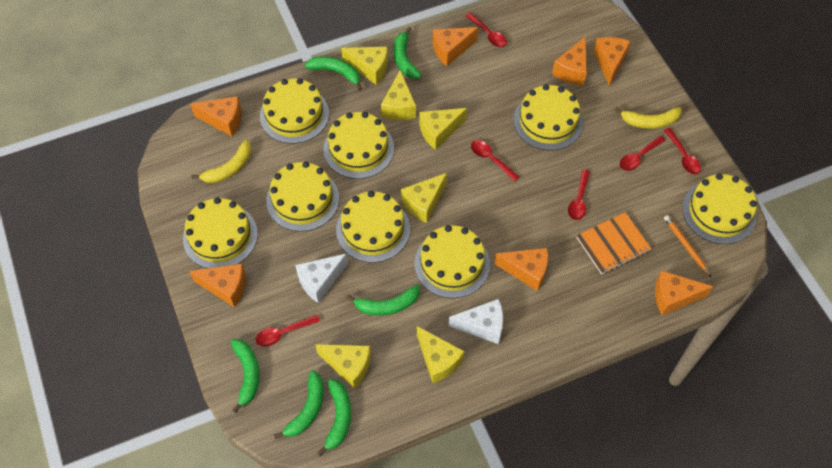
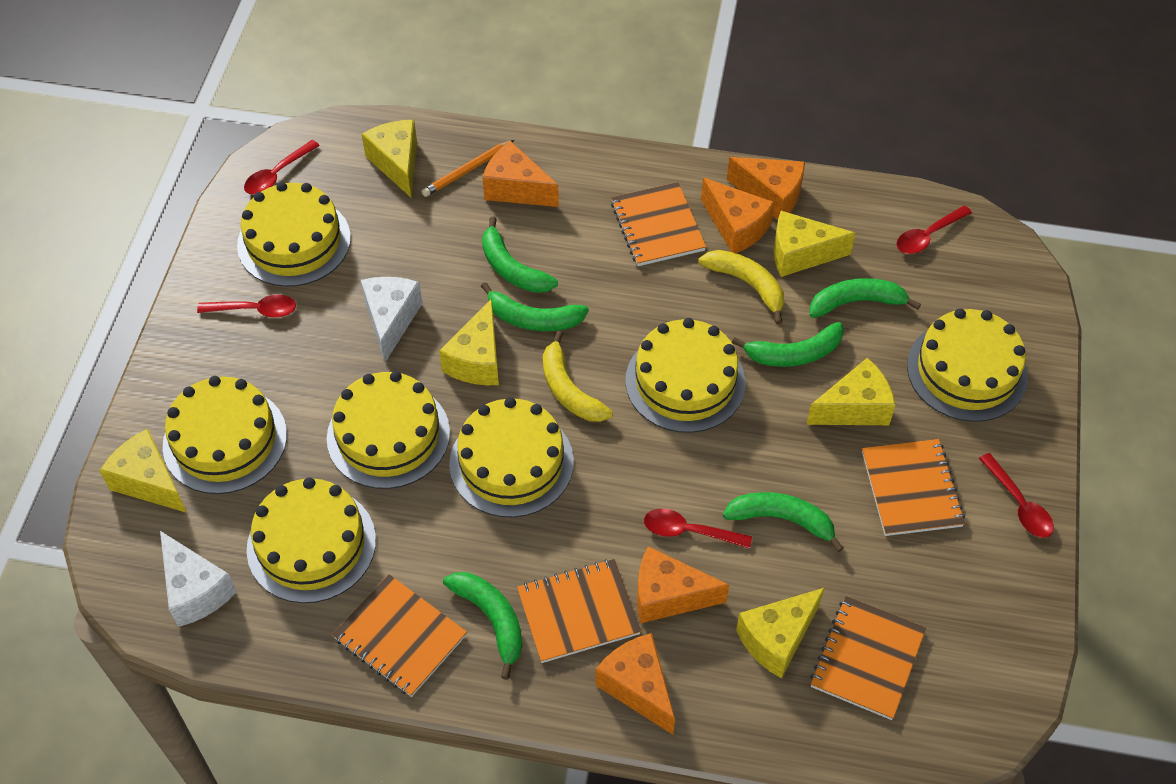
orange cheese: 7 -> 5
orange notebook: 1 -> 5
red spoon: 6 -> 5
yellow cake: 8 -> 7

